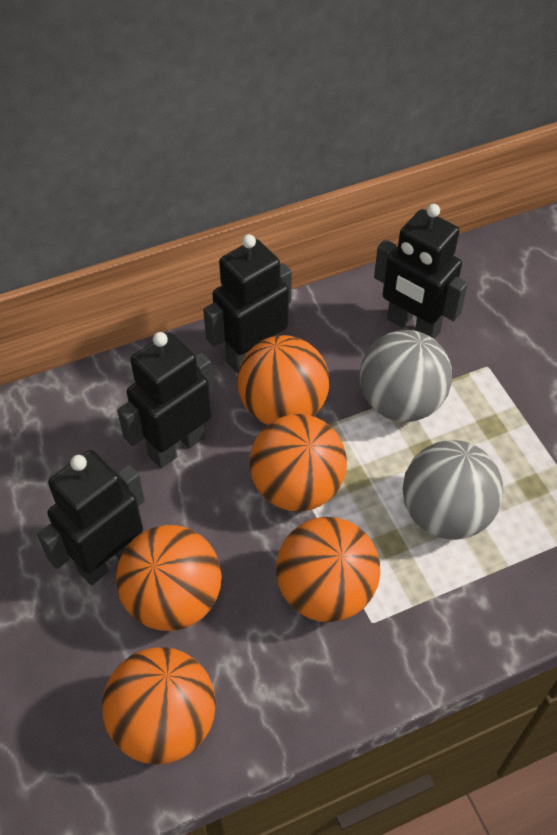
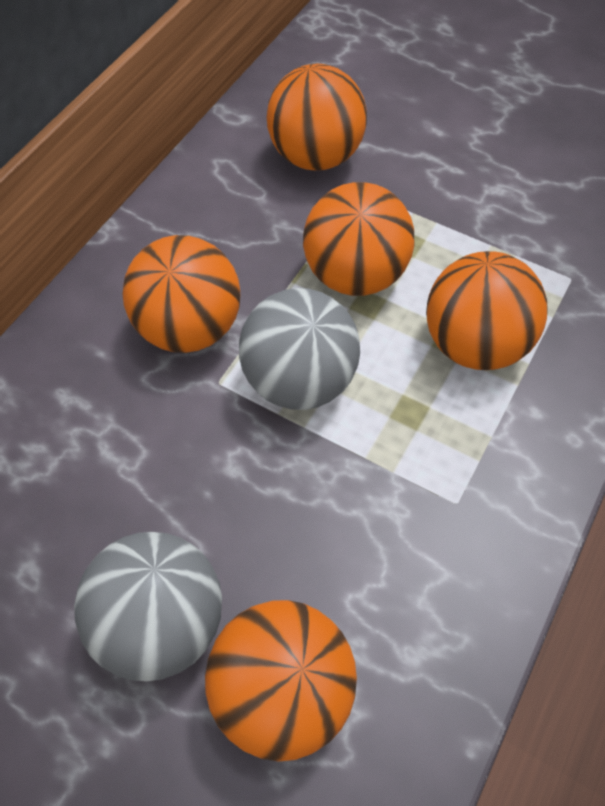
black robot: 4 -> 0

